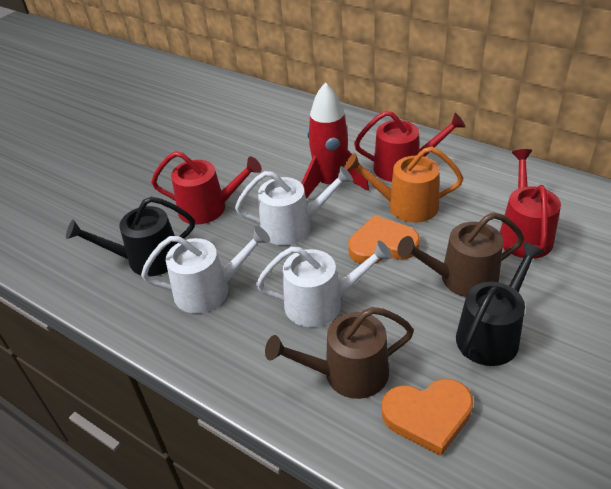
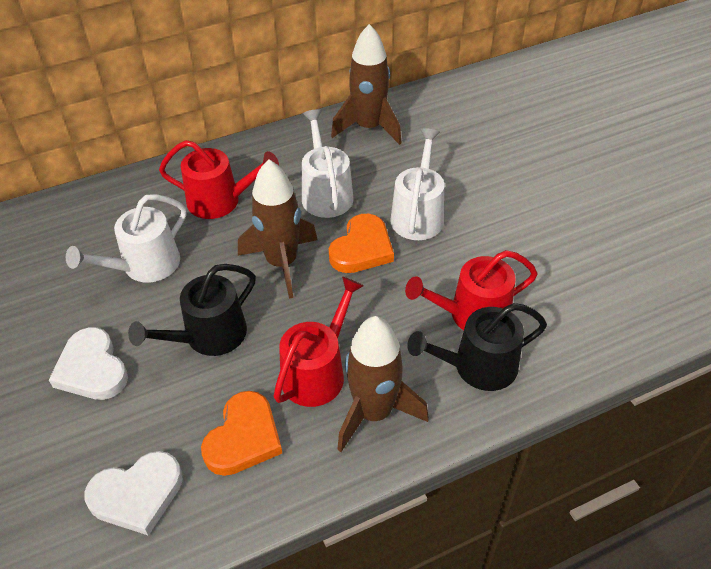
brown rocket: 0 -> 3
brown watering can: 2 -> 0
orange watering can: 1 -> 0
red rocket: 1 -> 0
white heart: 0 -> 2

